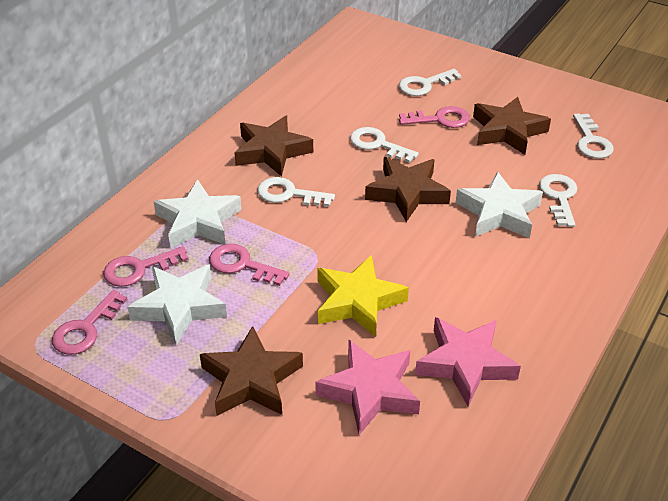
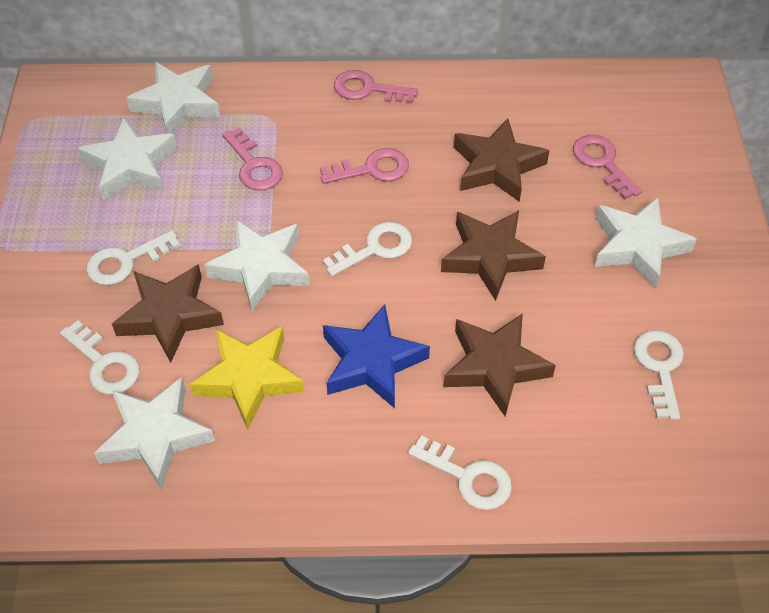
blue star: 0 -> 1
pink star: 2 -> 0
white star: 3 -> 5

